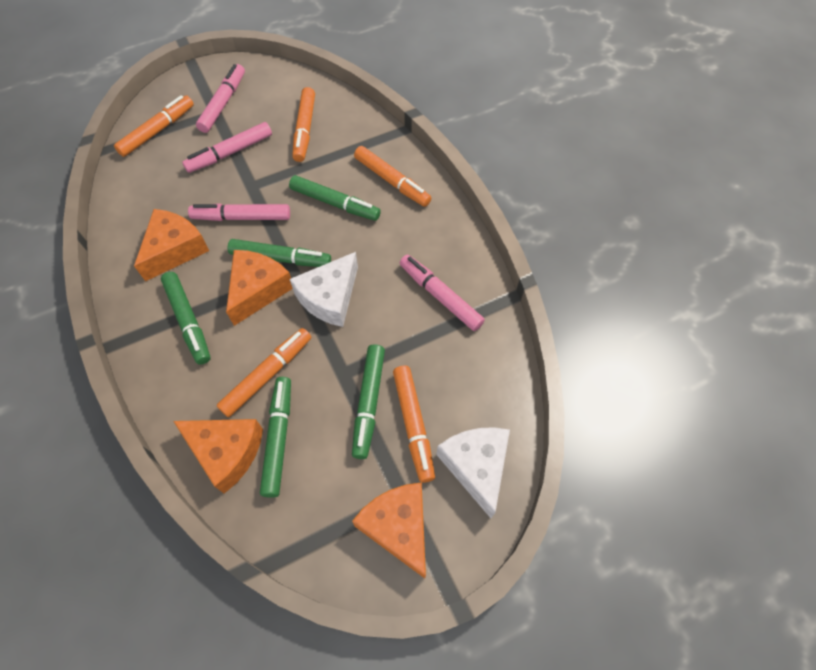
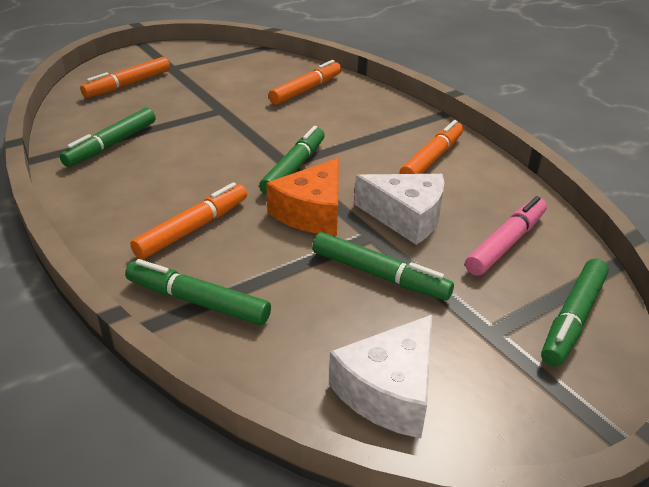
orange cheese: 4 -> 1
orange marker: 5 -> 4
pink marker: 4 -> 1

